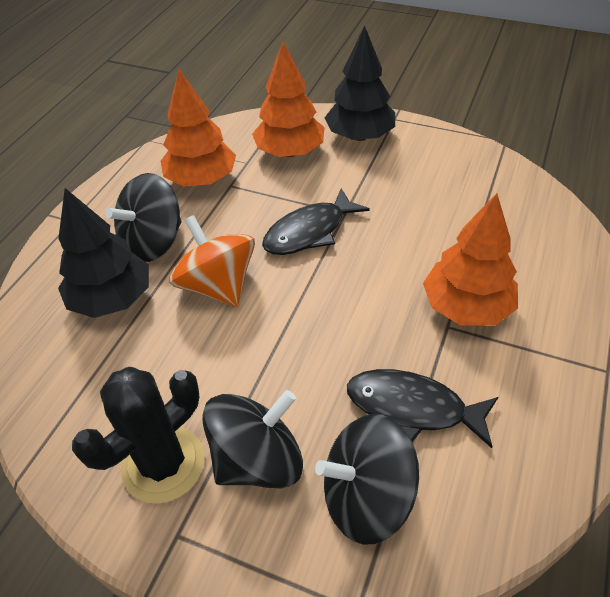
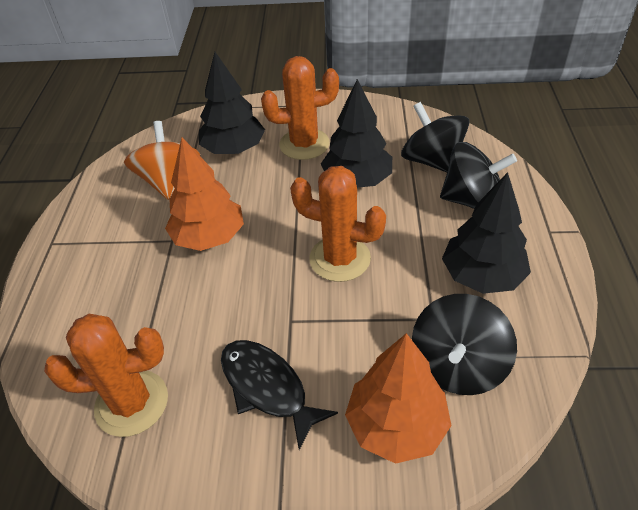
black cactus: 1 -> 0
black fish: 2 -> 1
black tree: 2 -> 3
orange cactus: 0 -> 3
orange tree: 3 -> 2

